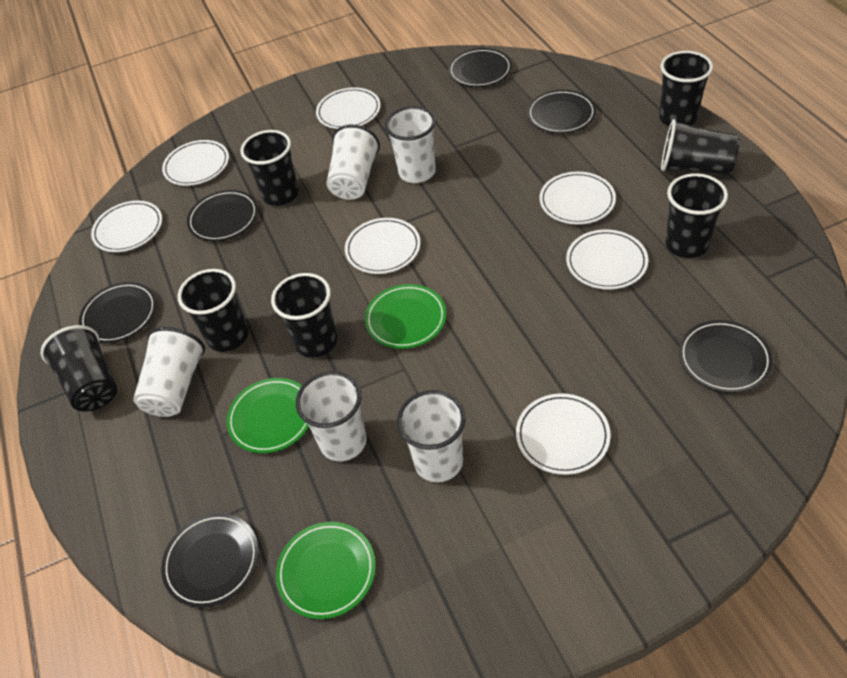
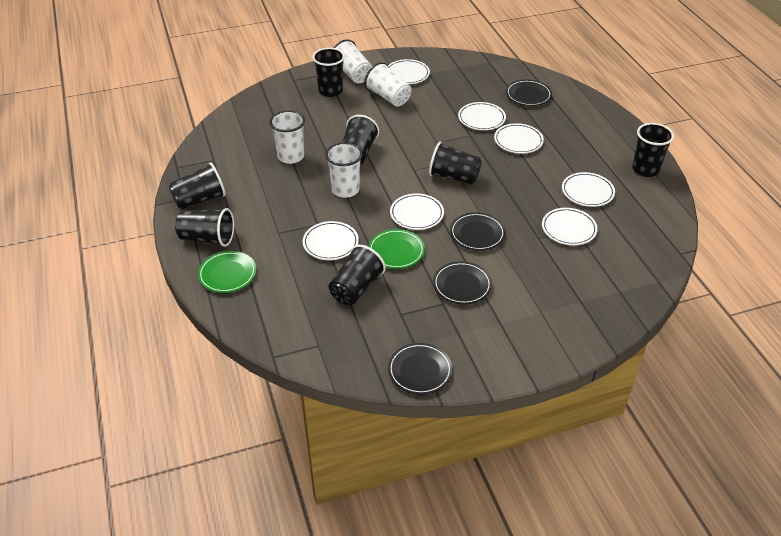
black plate: 6 -> 4
green plate: 3 -> 2
white cup: 5 -> 4

